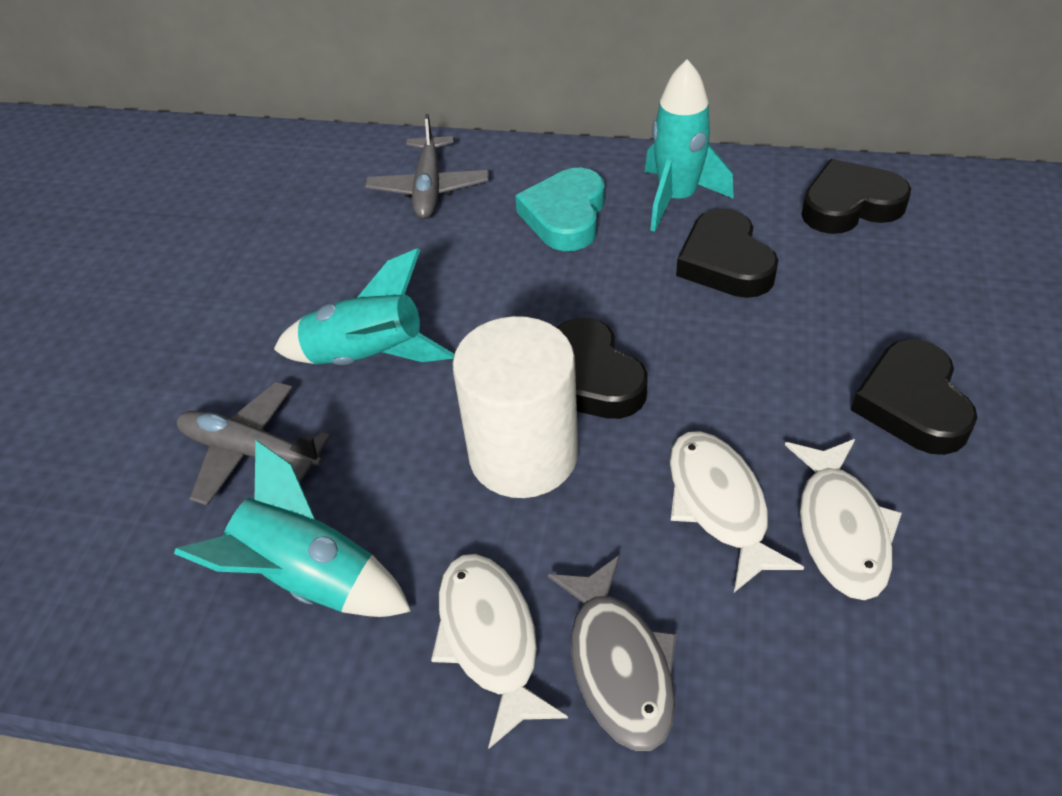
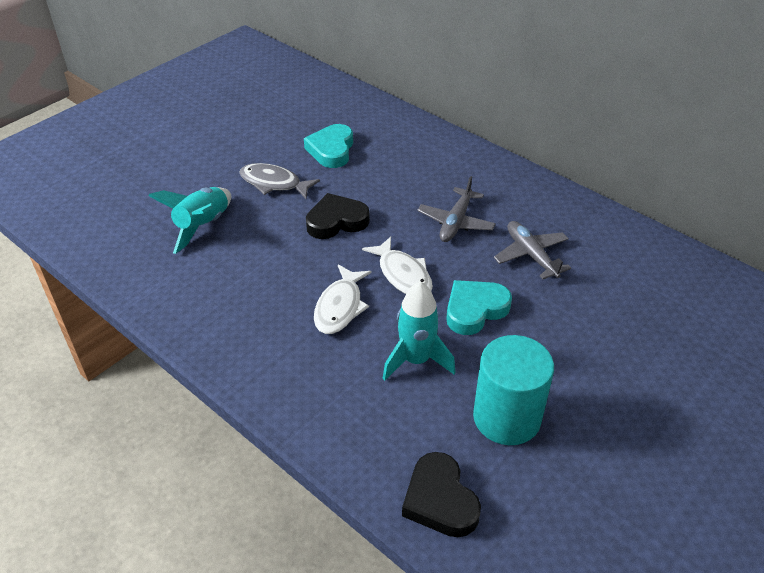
black heart: 4 -> 2
turquoise cylinder: 0 -> 1
turquoise heart: 1 -> 2
turquoise rocket: 3 -> 2
white cylinder: 1 -> 0
white fish: 3 -> 2

